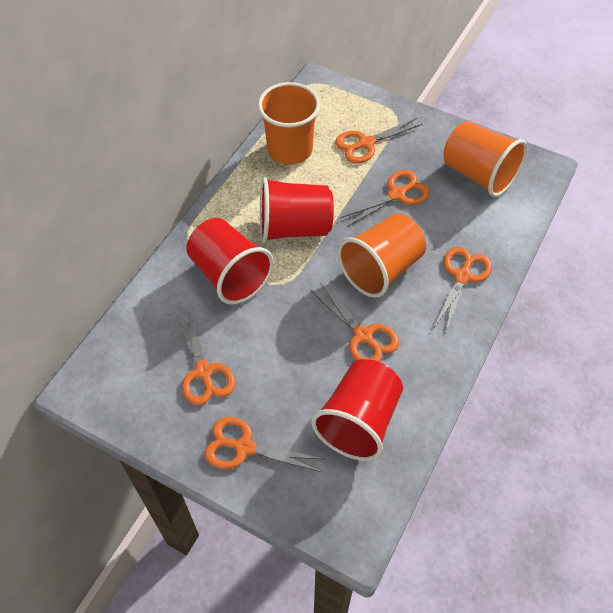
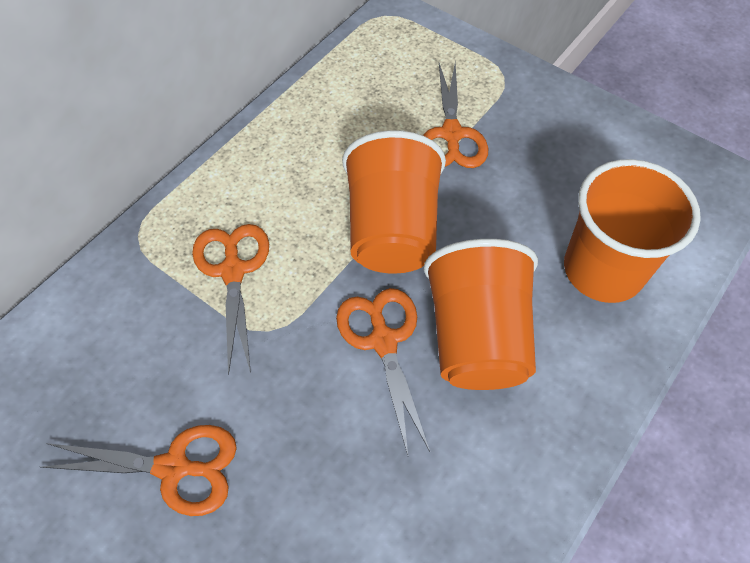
orange scissors: 6 -> 4
red cup: 3 -> 0

